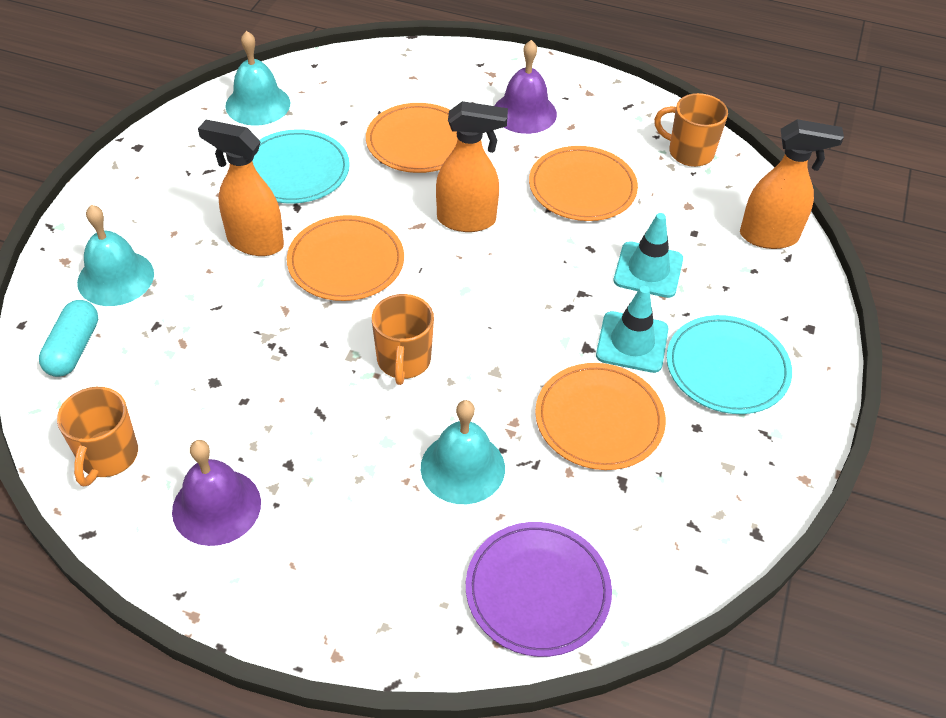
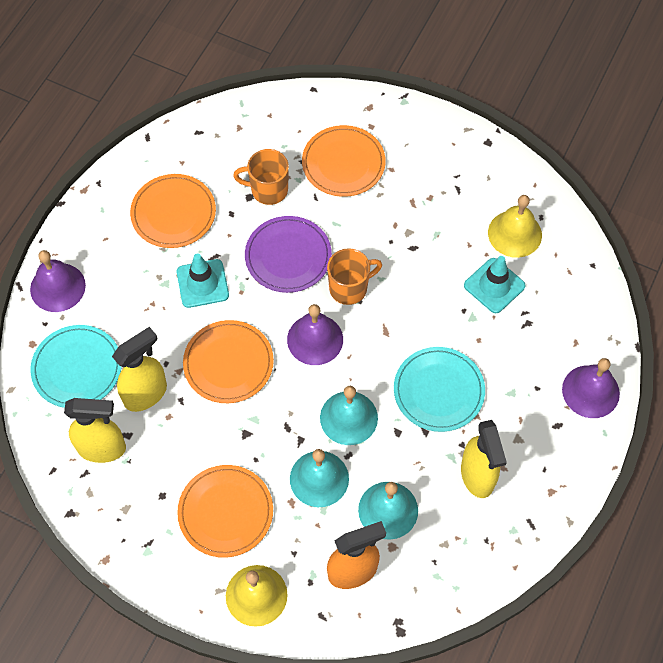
orange mug: 3 -> 2
orange spray bottle: 3 -> 1
purple bell: 2 -> 3
turquoise capsule: 1 -> 0
yellow bell: 0 -> 2
yellow spray bottle: 0 -> 3

